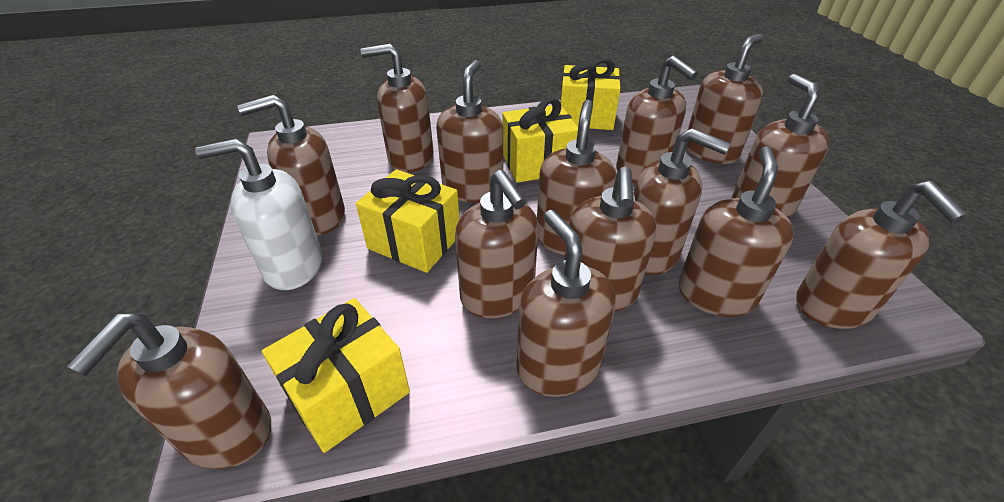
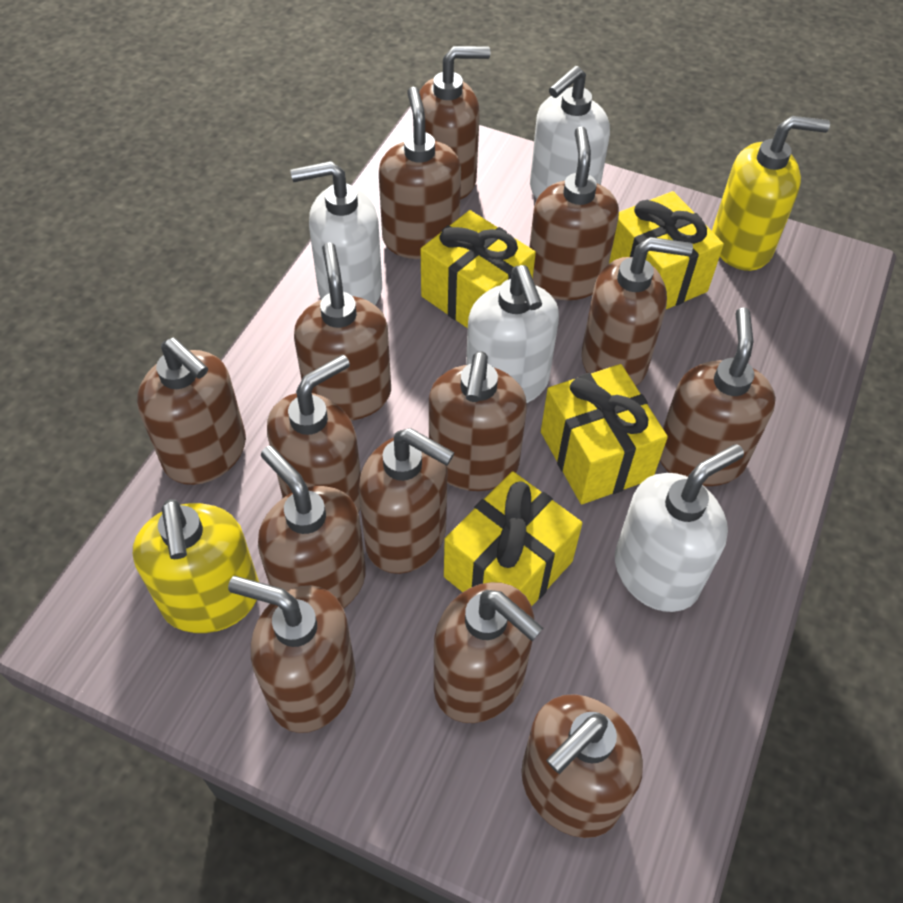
white soap dispenser: 1 -> 4
yellow soap dispenser: 0 -> 2

